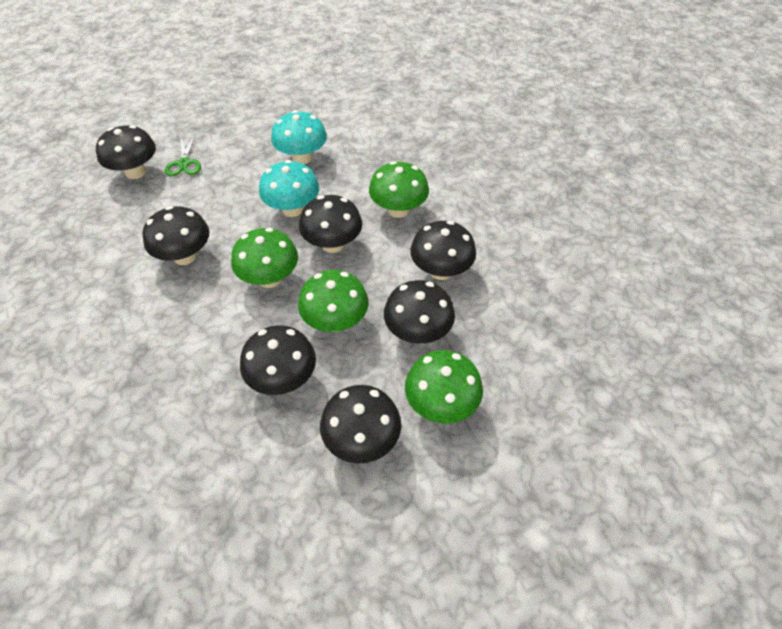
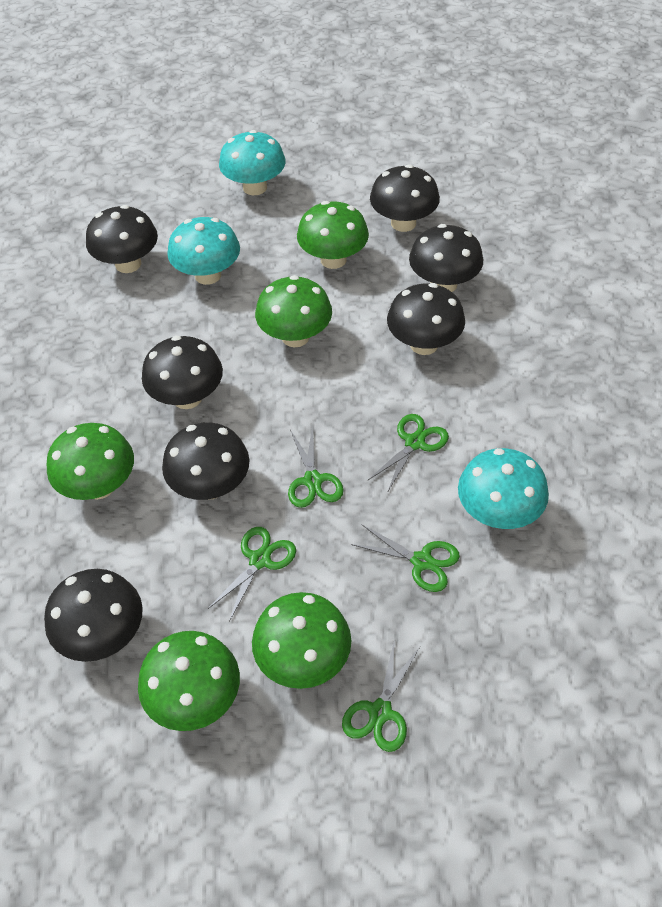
green mushroom: 4 -> 5
green scissors: 1 -> 5
turquoise mushroom: 2 -> 3

